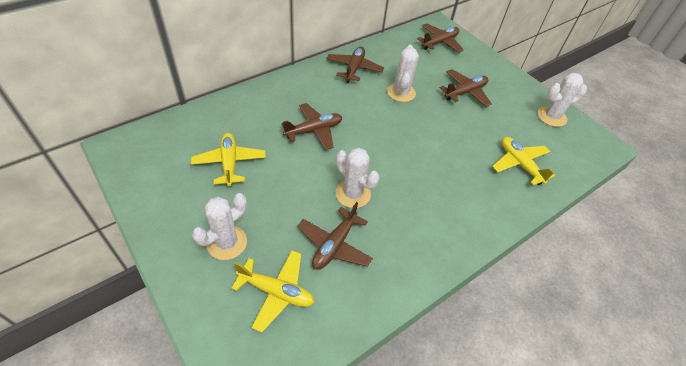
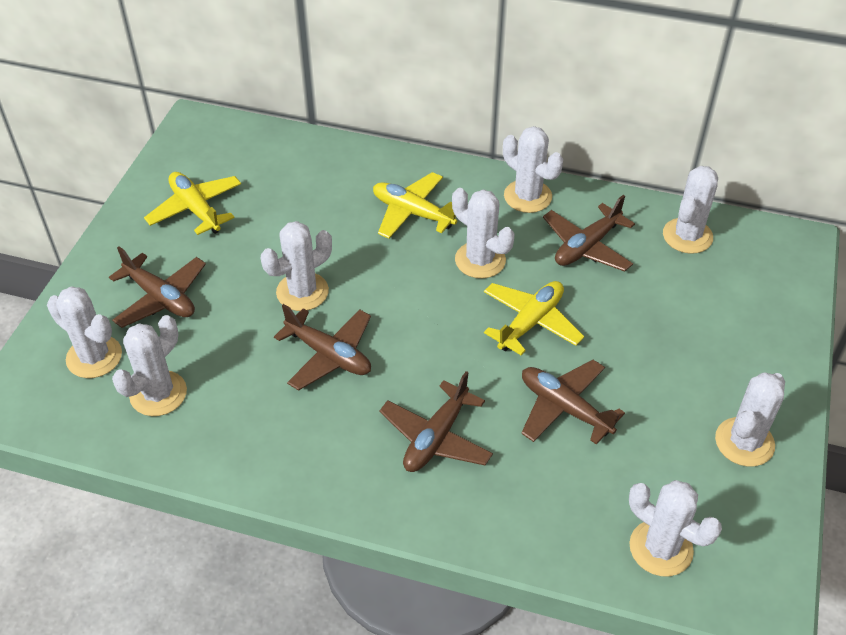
white cactus: 4 -> 8

